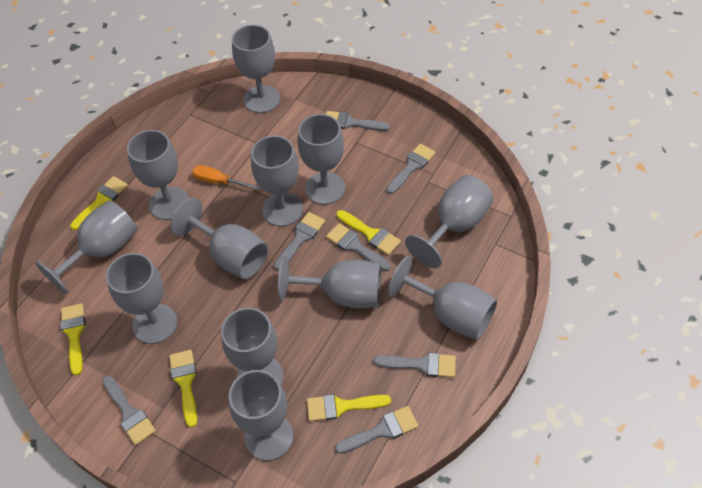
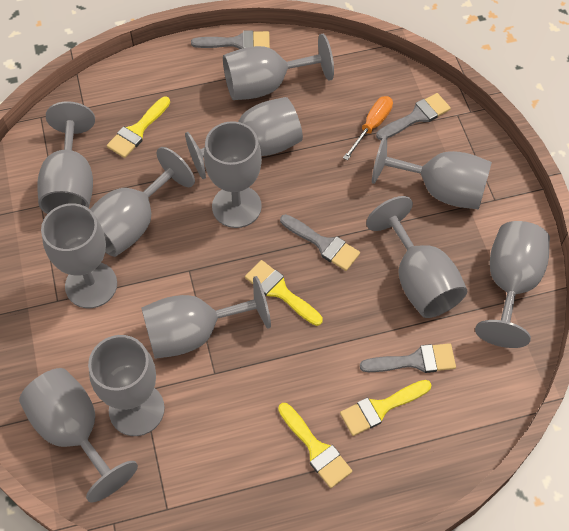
grey brush: 7 -> 4
yellow brush: 5 -> 4

